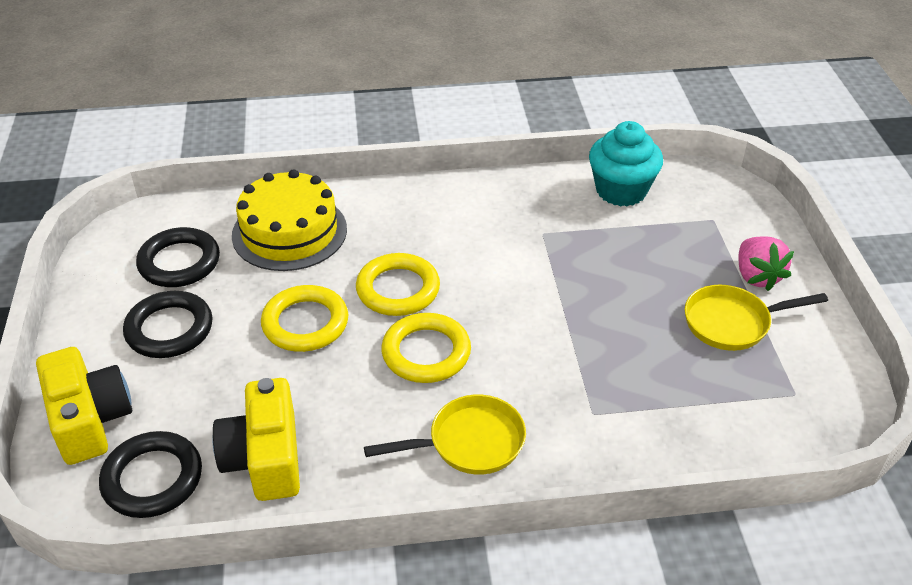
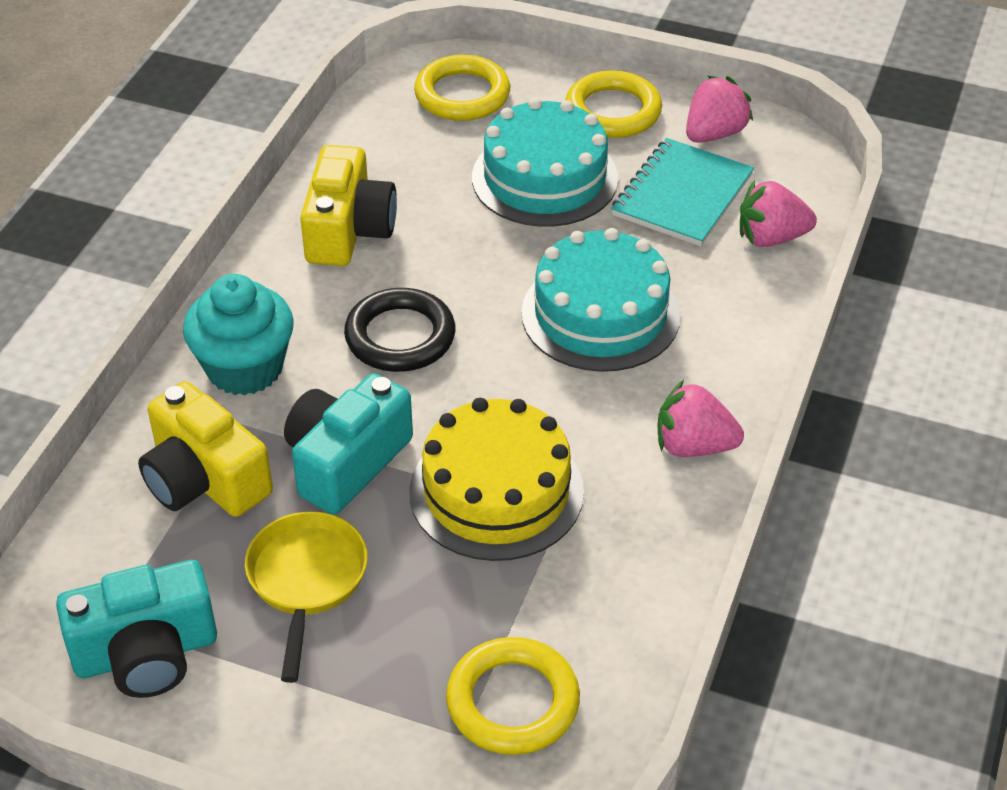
black ring: 3 -> 1
pink strawberry: 1 -> 3
turquoise cake: 0 -> 2
turquoise camera: 0 -> 2
turquoise notebook: 0 -> 1
yellow pan: 2 -> 1

